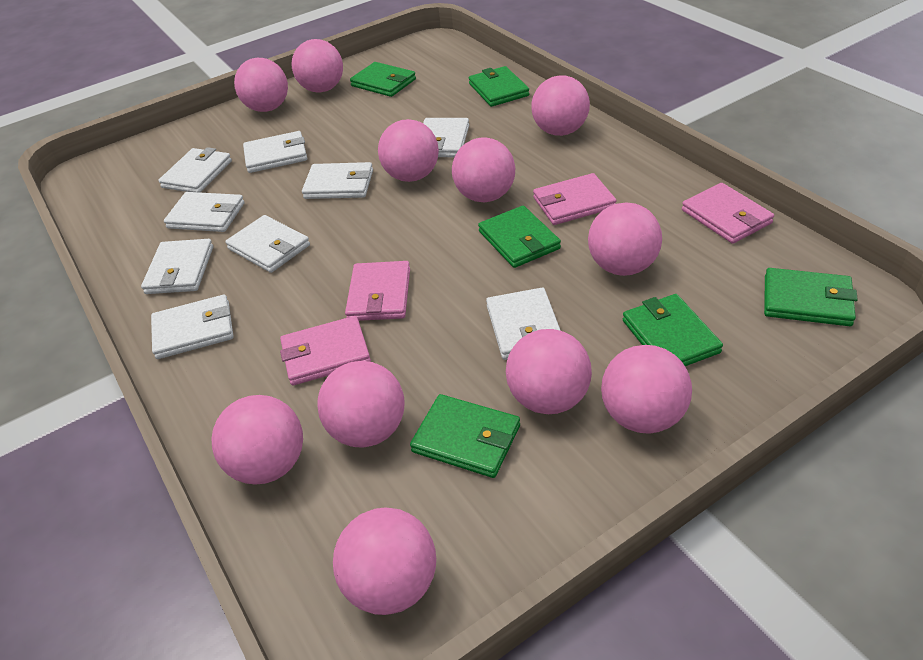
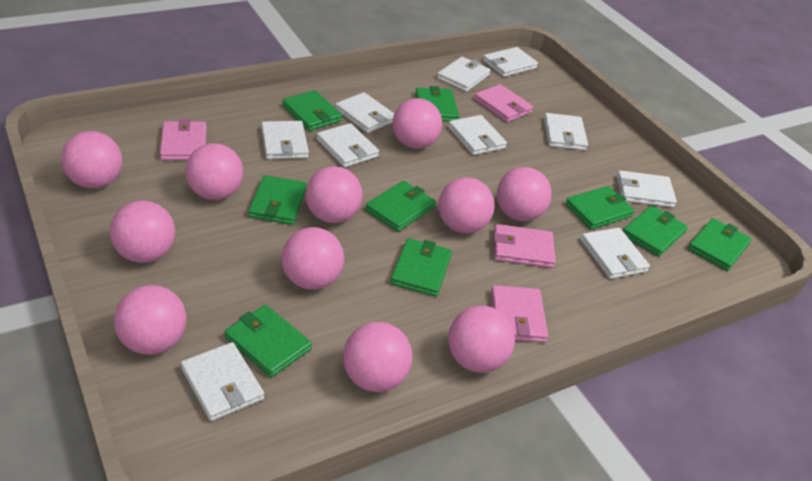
green wallet: 6 -> 9
white wallet: 9 -> 10

